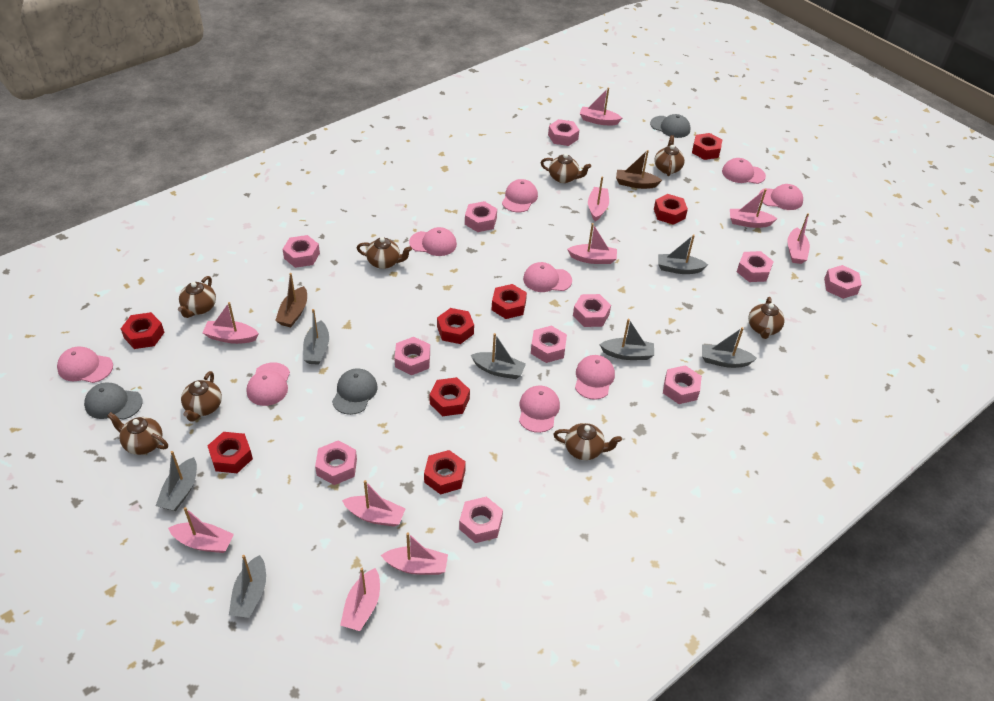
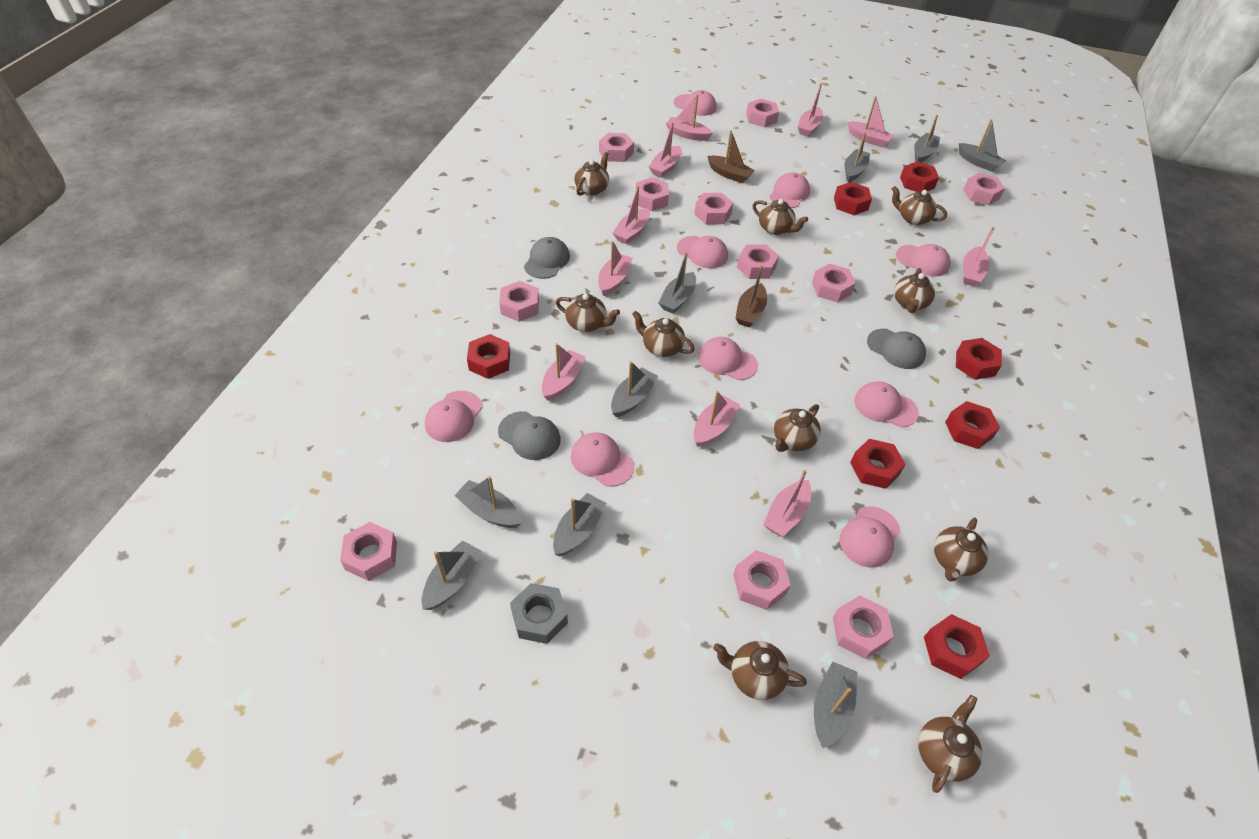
brown teapot: 8 -> 10
grey boat: 7 -> 9
grey nut: 0 -> 1
red nut: 8 -> 7

